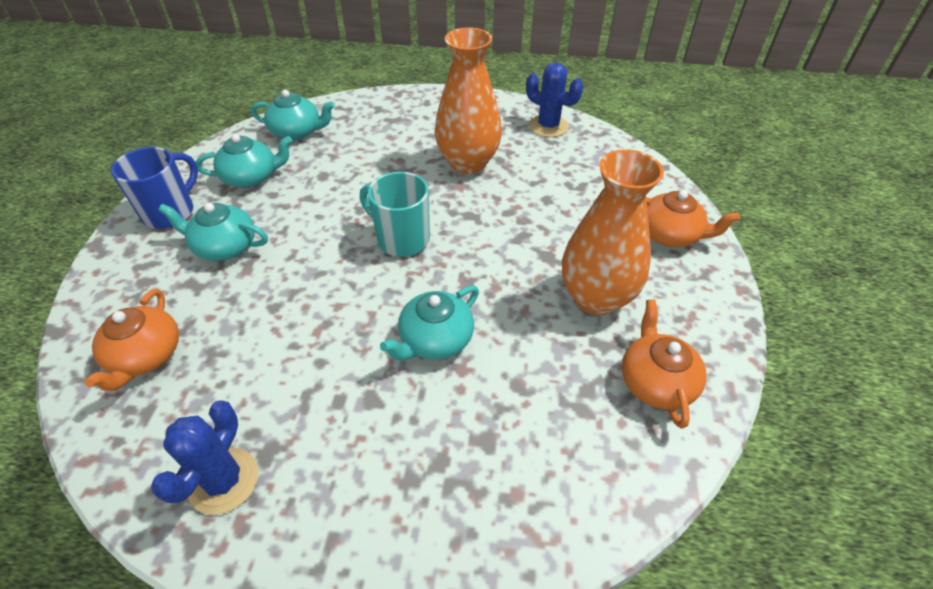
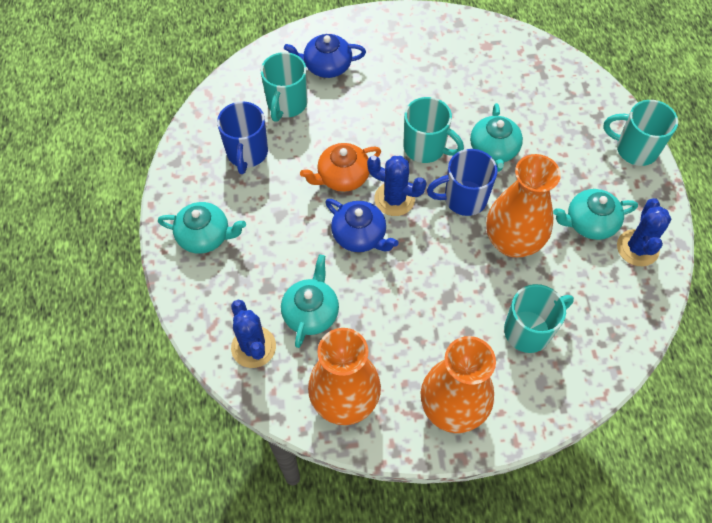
blue cactus: 2 -> 3
blue mug: 1 -> 2
blue teapot: 0 -> 2
orange teapot: 3 -> 1
orange vase: 2 -> 3
turquoise mug: 1 -> 4

